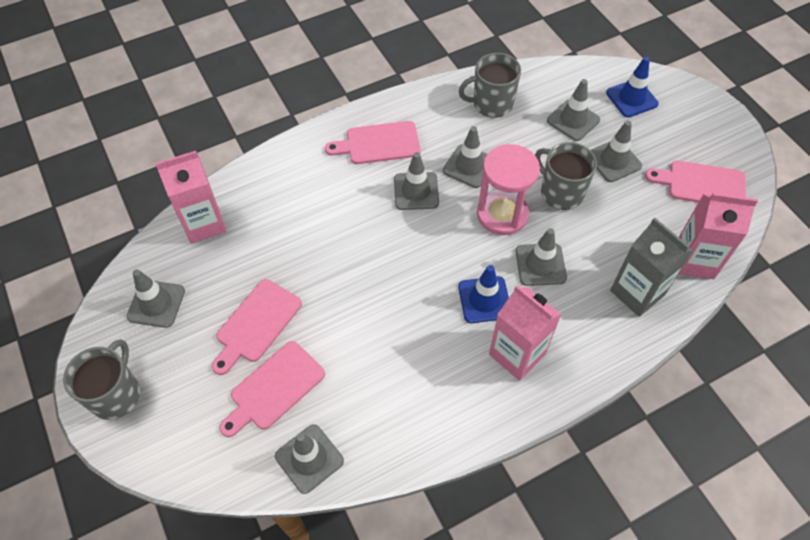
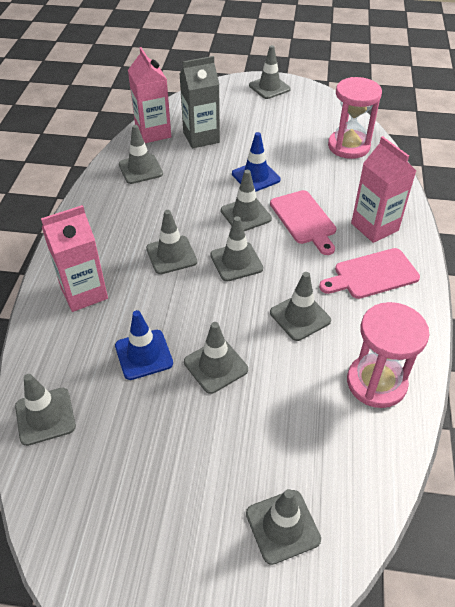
grey mug: 3 -> 0
grey traffic cone: 7 -> 9
pink cutting board: 4 -> 2
pink hourglass: 1 -> 2

